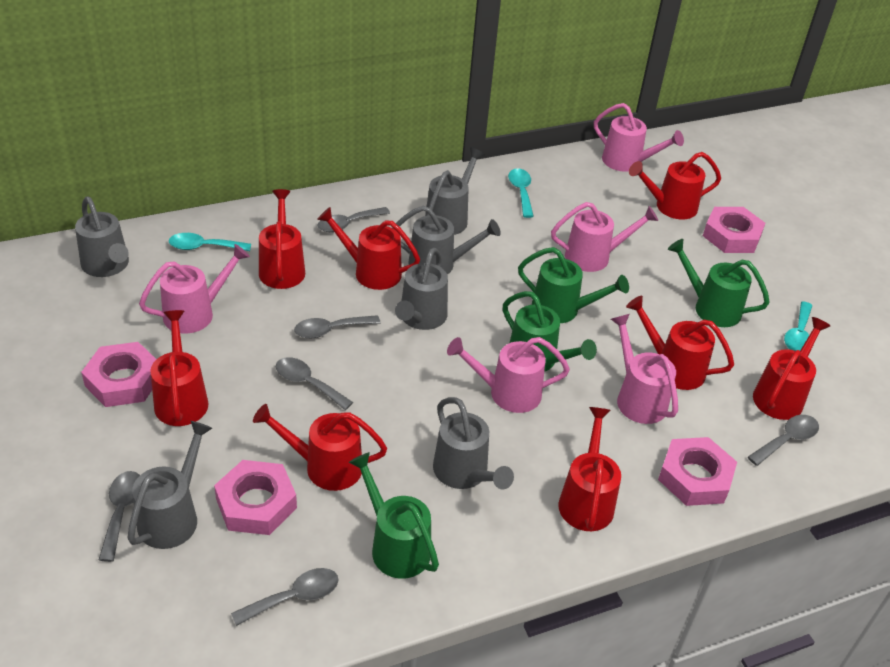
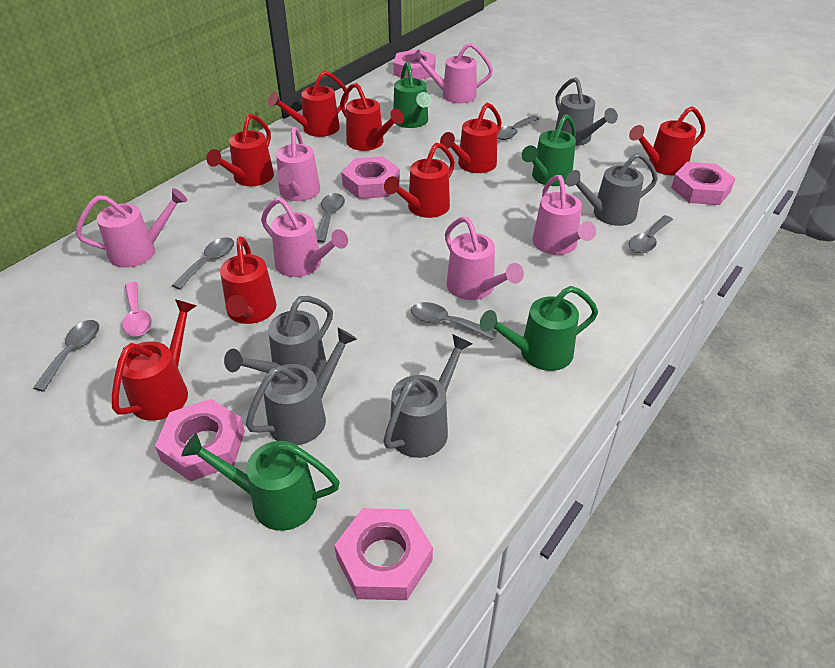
grey watering can: 6 -> 5
pink nut: 4 -> 5
pink spoon: 0 -> 1
pink watering can: 5 -> 6
turquoise spoon: 3 -> 0

